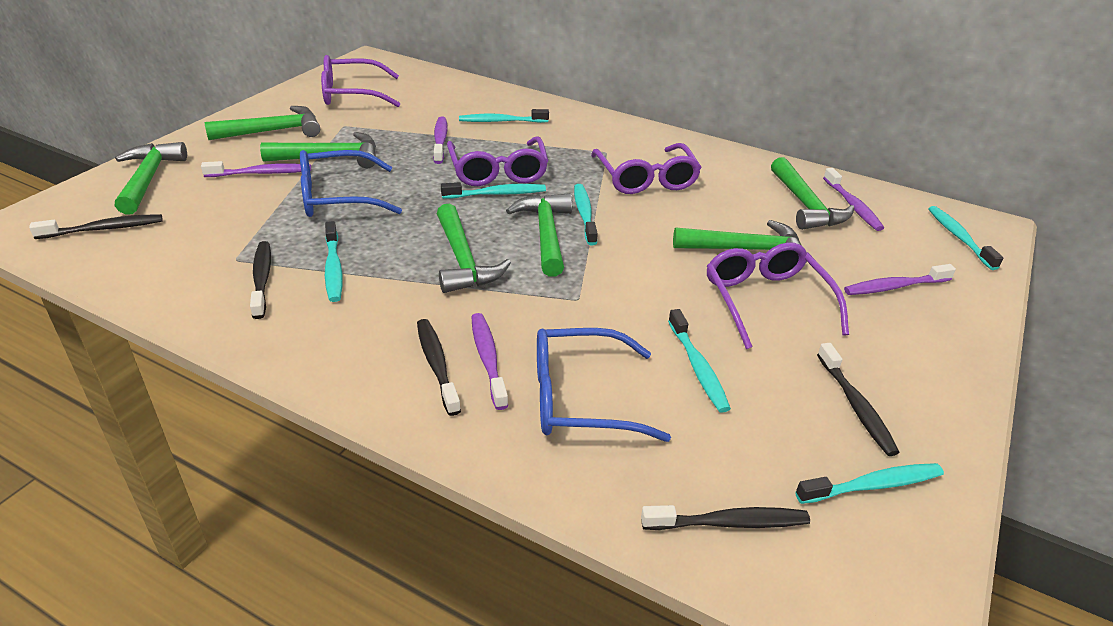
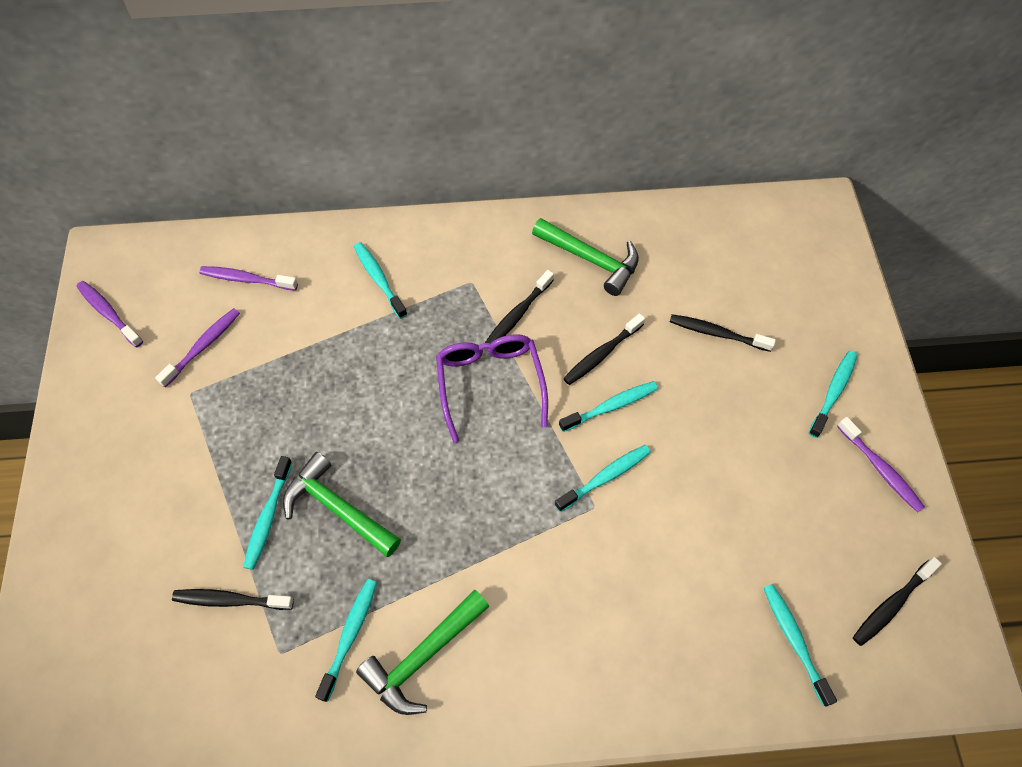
blue glasses: 2 -> 0
green hammer: 7 -> 3
purple glasses: 4 -> 1
purple toothbrush: 5 -> 4

